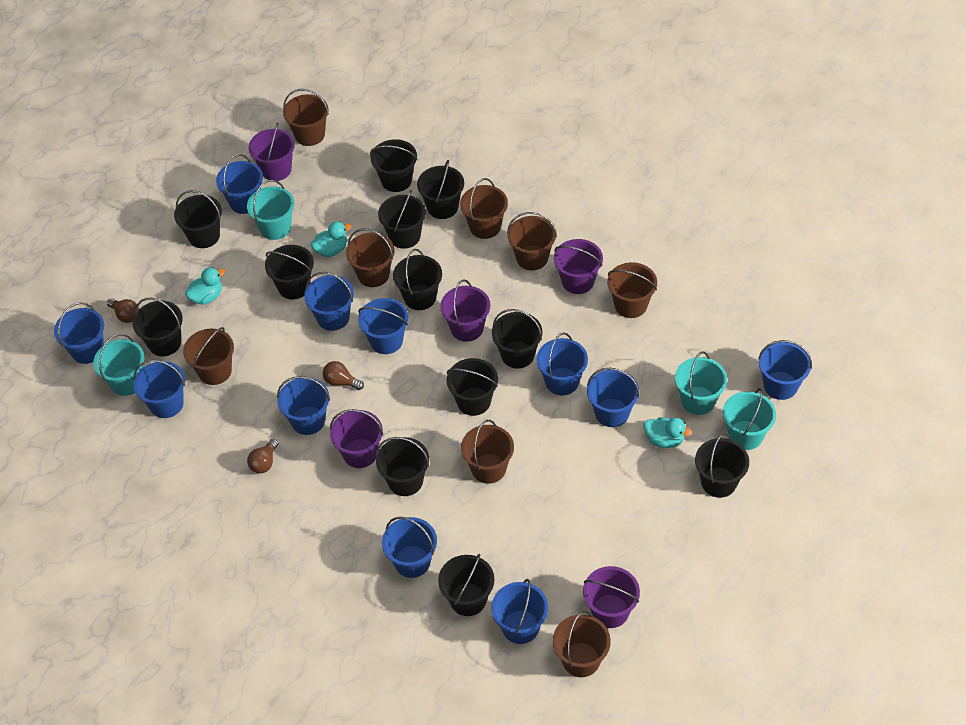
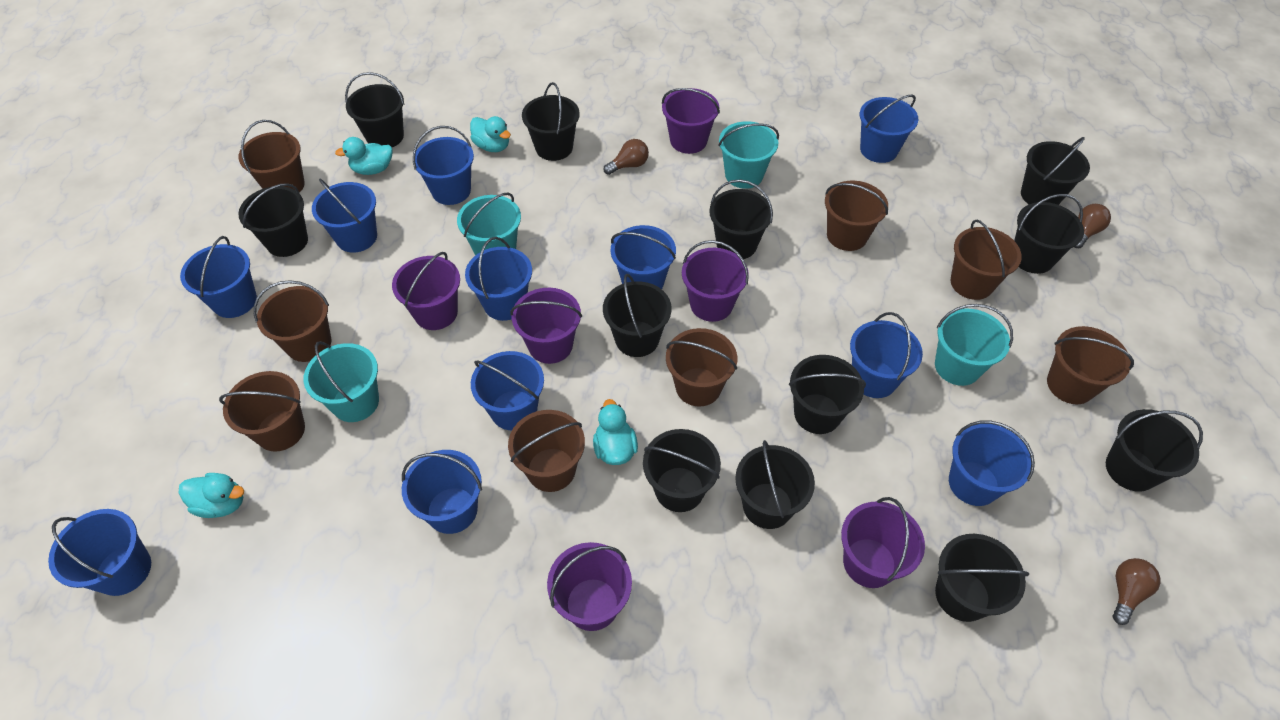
purple bucket: 5 -> 6
turquoise duck: 3 -> 4

